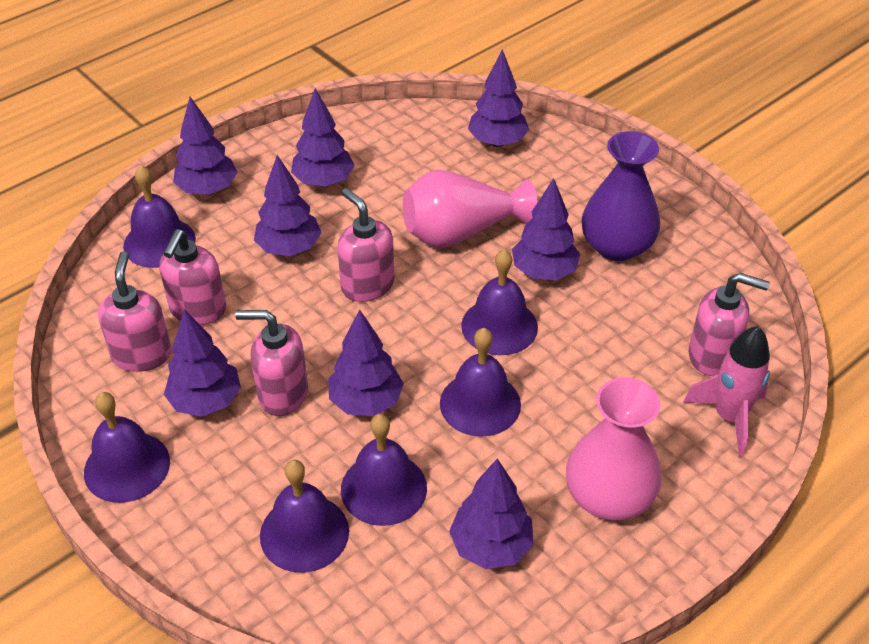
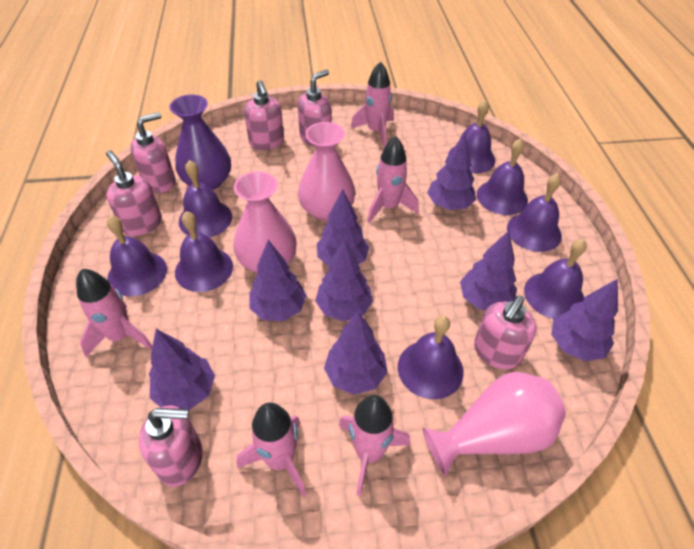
pink rocket: 1 -> 5
pink soap dispenser: 5 -> 6
pink vase: 2 -> 3
purple bell: 6 -> 8

